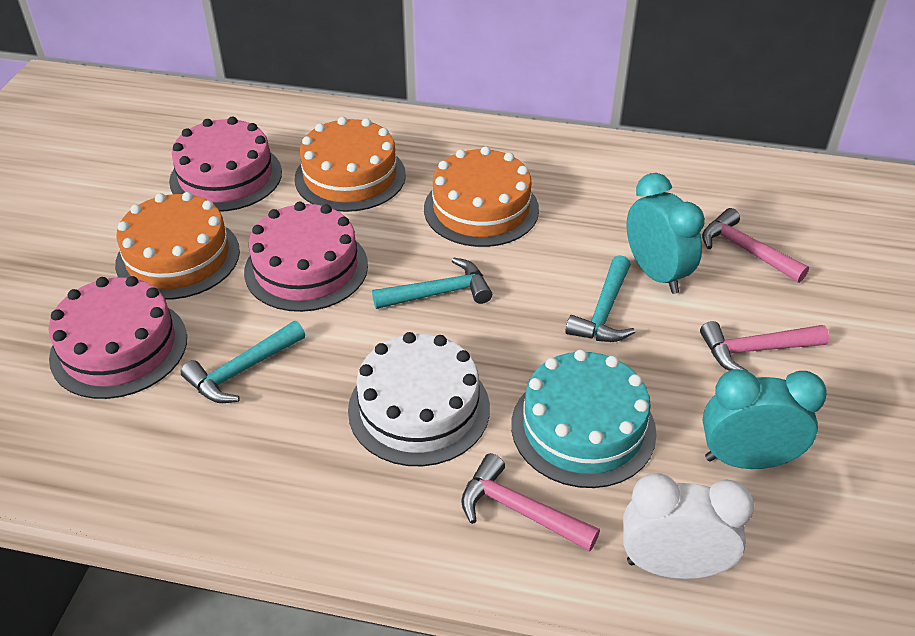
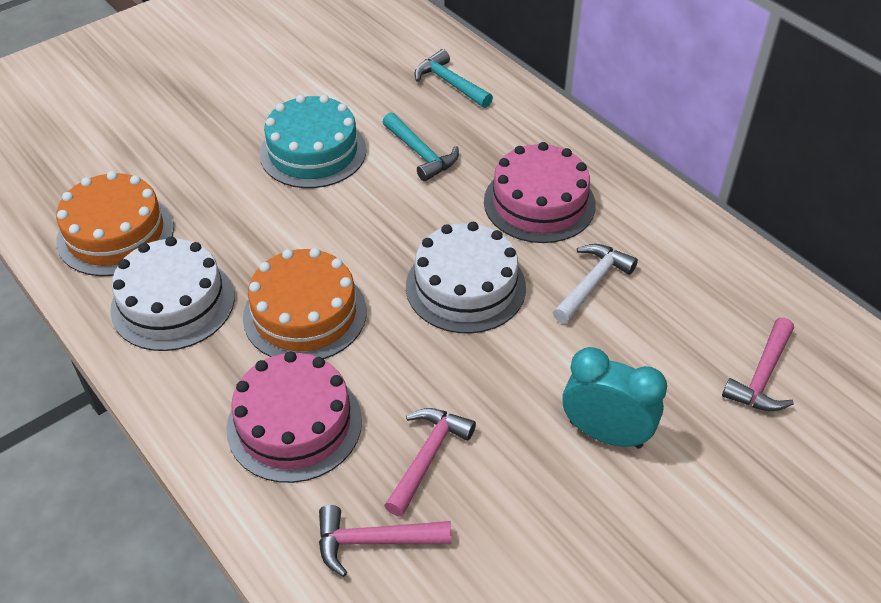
orange cake: 3 -> 2
pink cake: 3 -> 2
turquoise clock: 2 -> 1
turquoise hammer: 3 -> 2
white cake: 1 -> 2
white clock: 1 -> 0
white hammer: 0 -> 1

